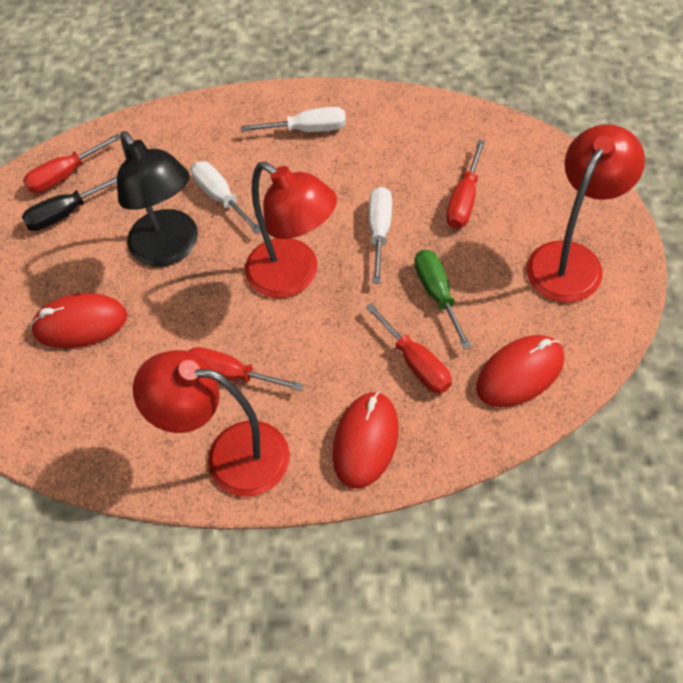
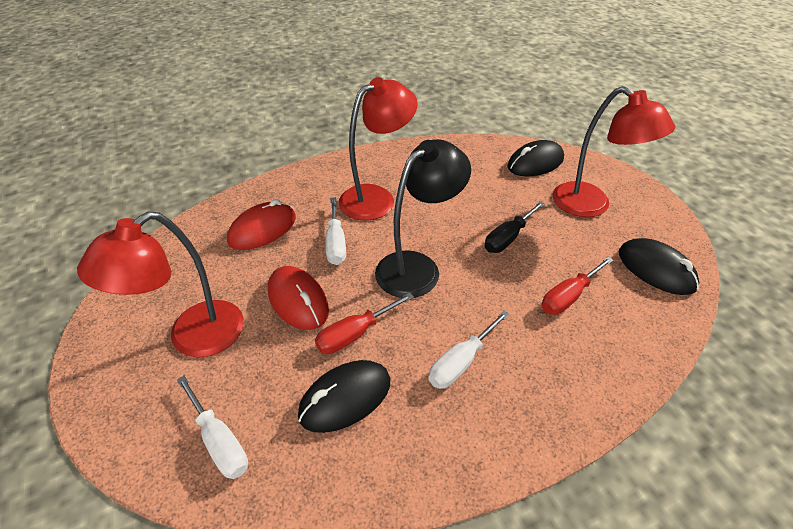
black mouse: 0 -> 3
green screwdriver: 1 -> 0
red mouse: 3 -> 2
red screwdriver: 4 -> 2

